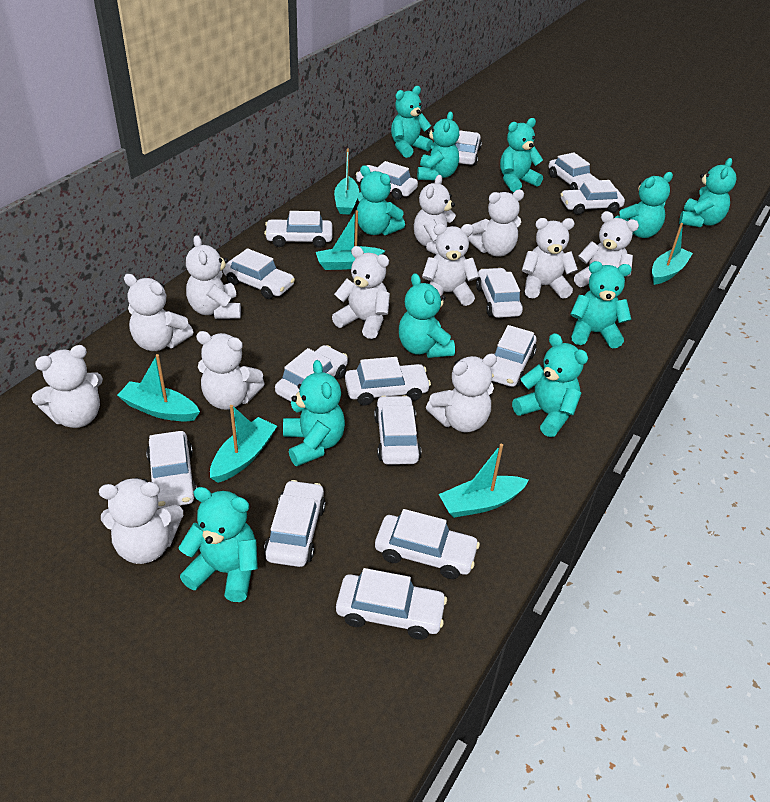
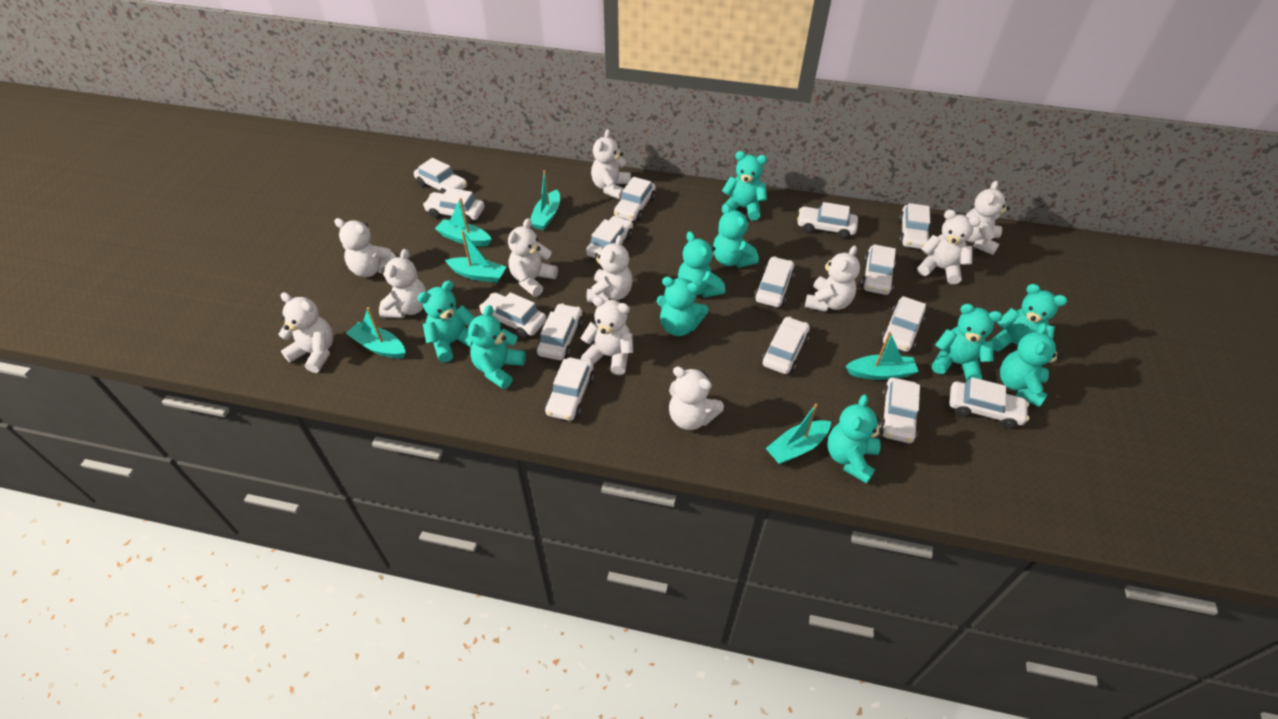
turquoise teddy bear: 11 -> 10
white teddy bear: 12 -> 11

